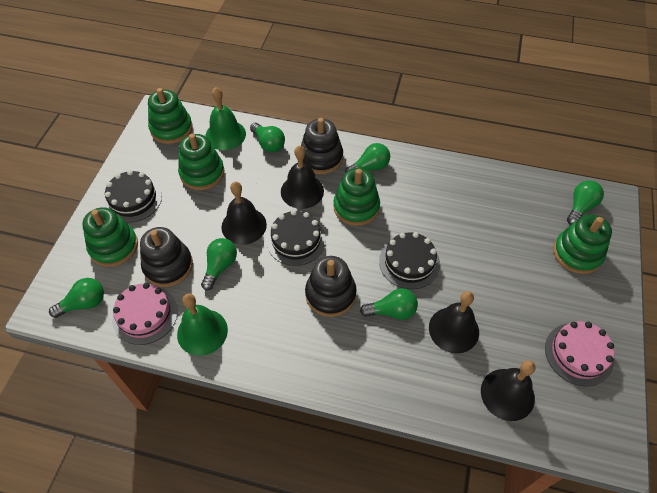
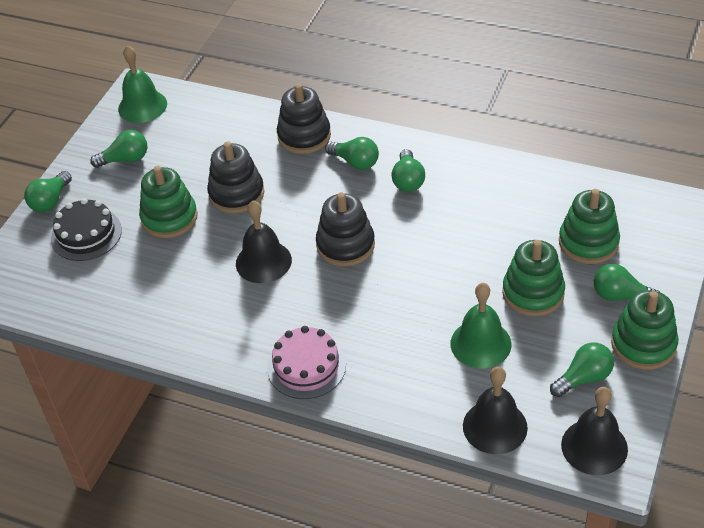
black bell: 4 -> 3
black cake: 3 -> 1
green stacking toy: 5 -> 4
pink cake: 2 -> 1

